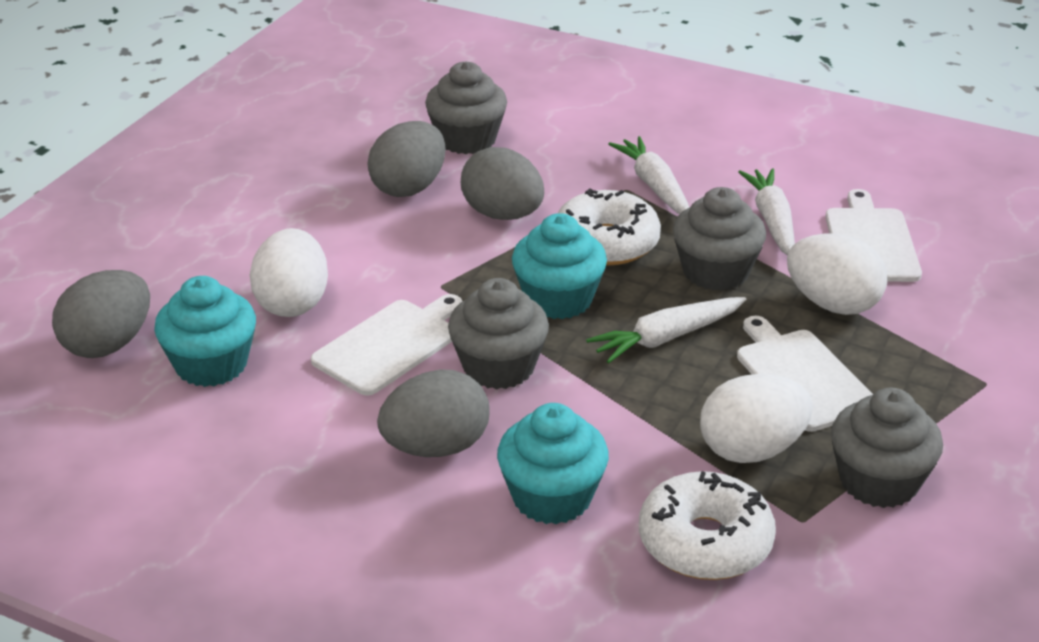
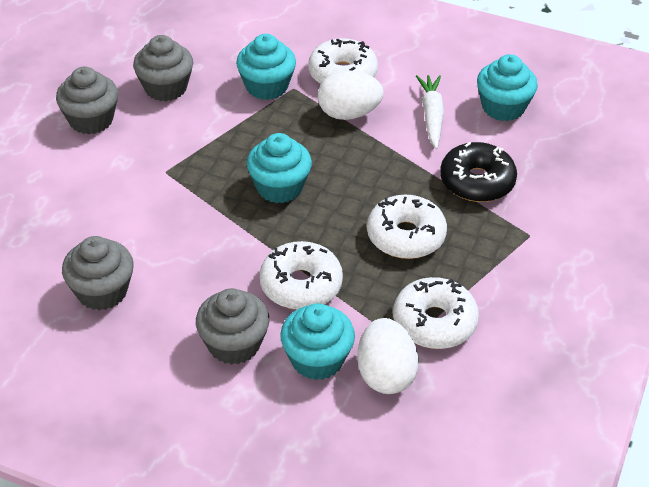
black donut: 0 -> 1
grey egg: 4 -> 0
turquoise cupcake: 3 -> 4
white carrot: 3 -> 1
white cutting board: 3 -> 0
white donut: 2 -> 4
white egg: 3 -> 2

